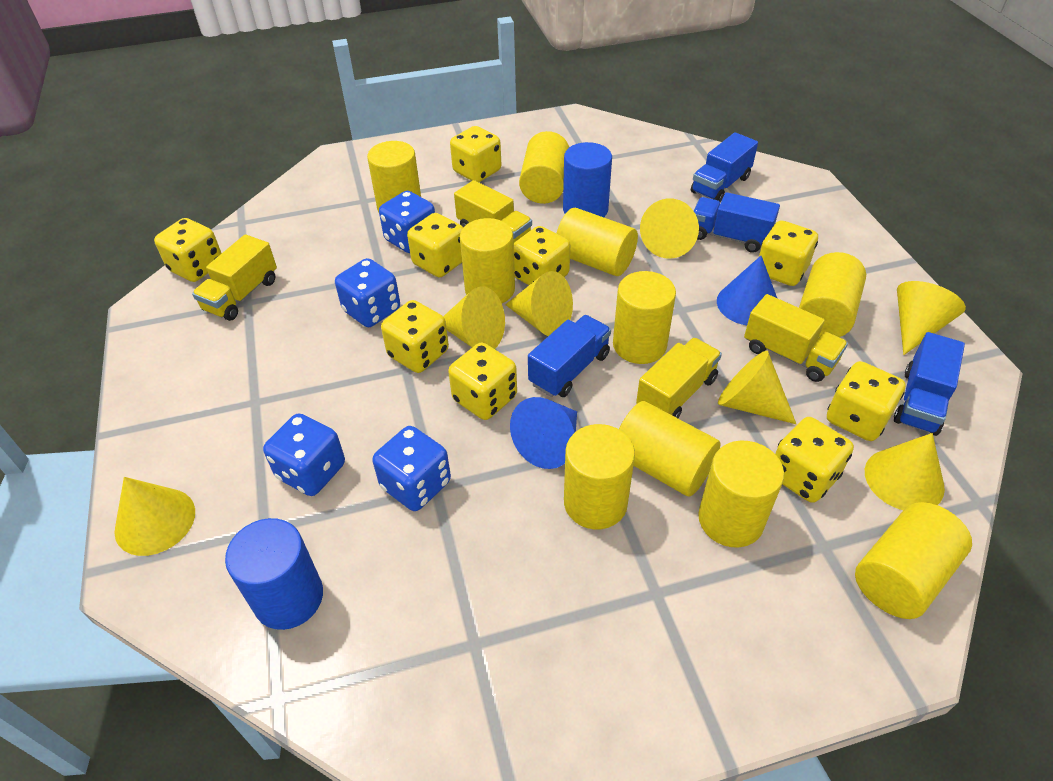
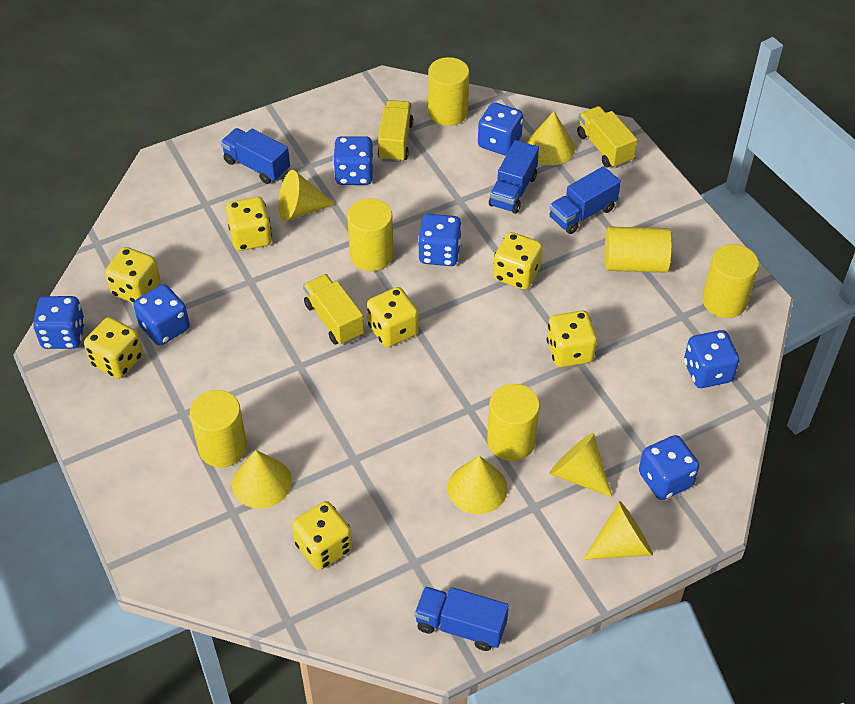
blue cone: 2 -> 0
blue cylinder: 2 -> 0
blue dice: 4 -> 7
yellow cone: 7 -> 6
yellow cylinder: 10 -> 6
yellow dice: 9 -> 7
yellow truck: 4 -> 3

